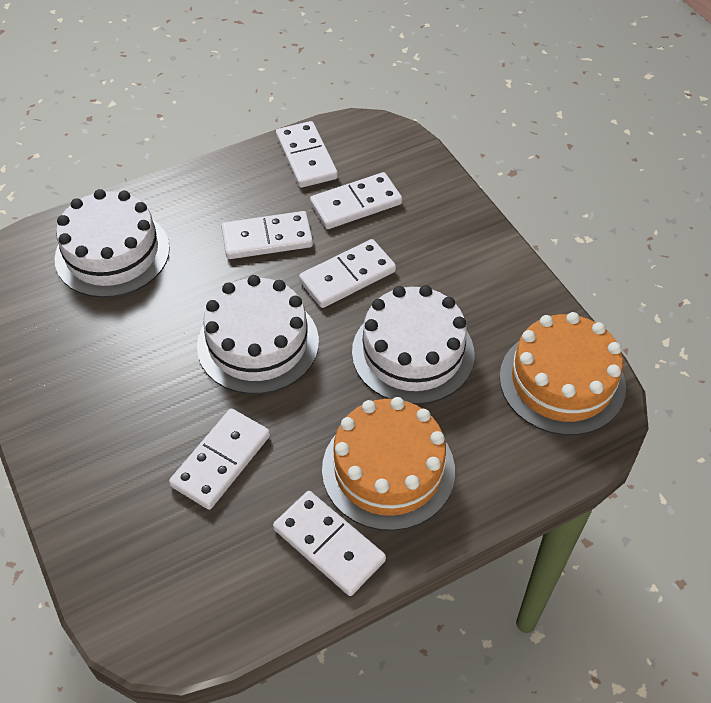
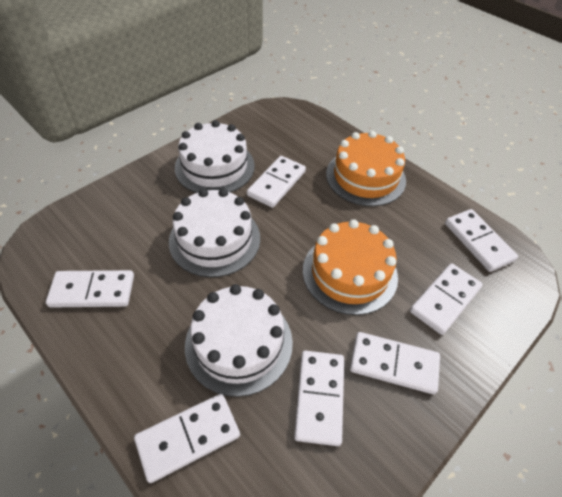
white domino: 6 -> 7

